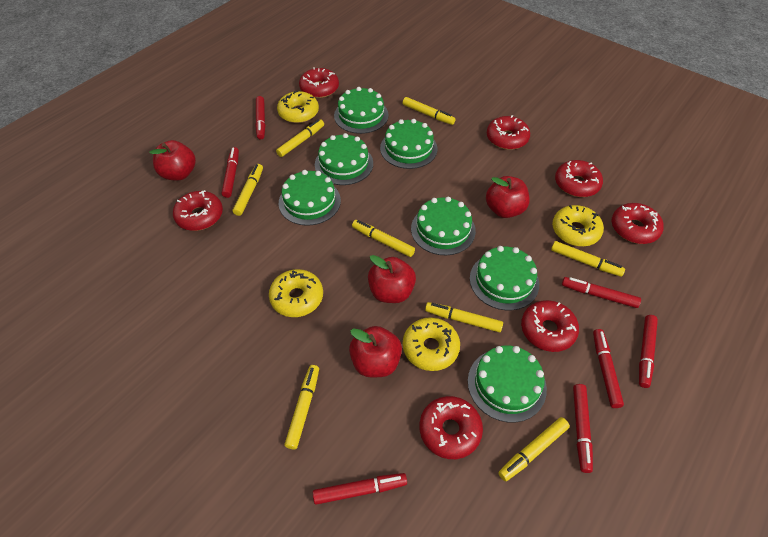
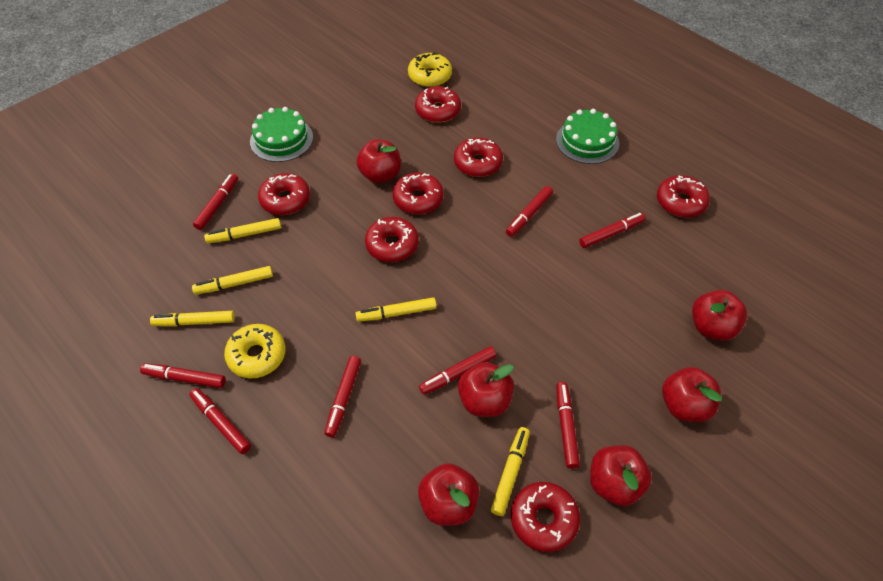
green cake: 7 -> 2
red apple: 4 -> 6
red marker: 7 -> 8
yellow donut: 4 -> 2
yellow marker: 8 -> 5

